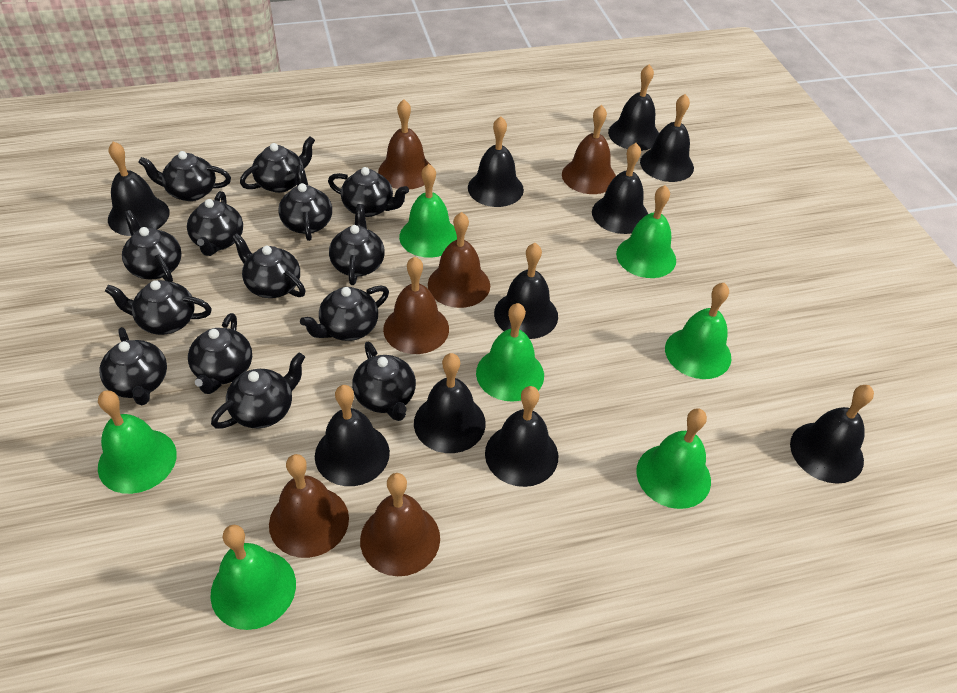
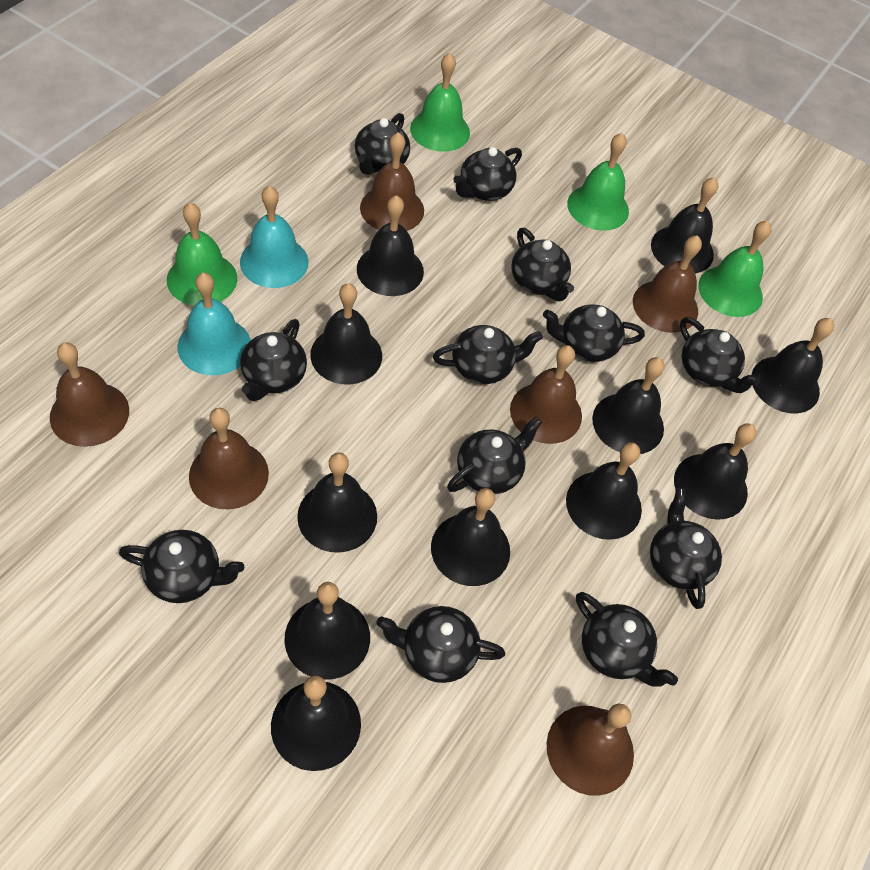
black bell: 10 -> 11
black teapot: 14 -> 12
green bell: 7 -> 4
turquoise bell: 0 -> 2

